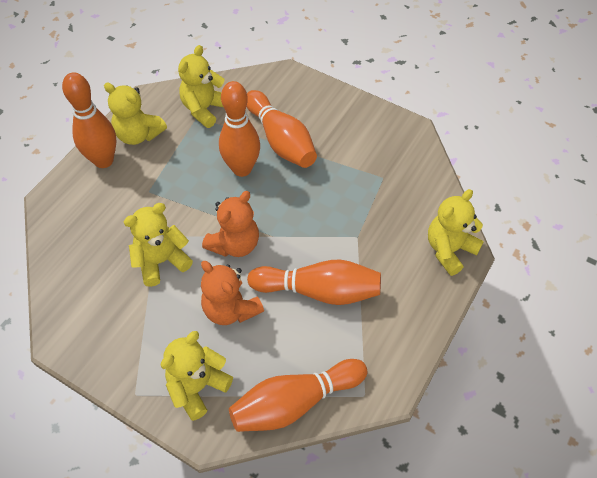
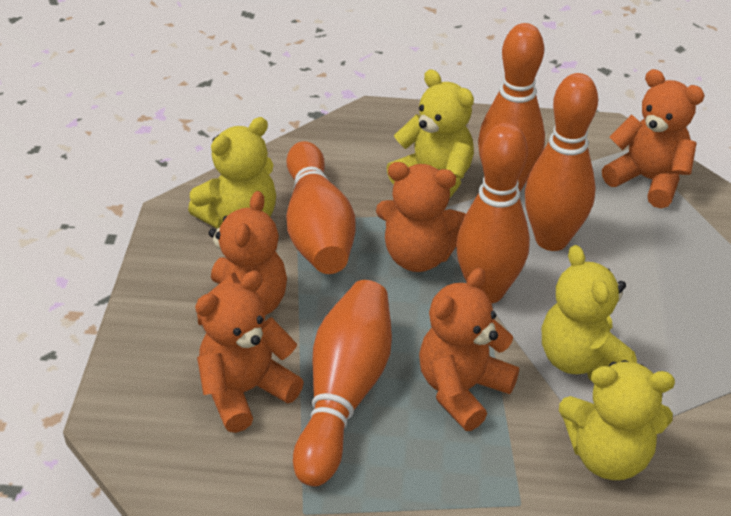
orange teddy bear: 2 -> 5
yellow teddy bear: 5 -> 4

